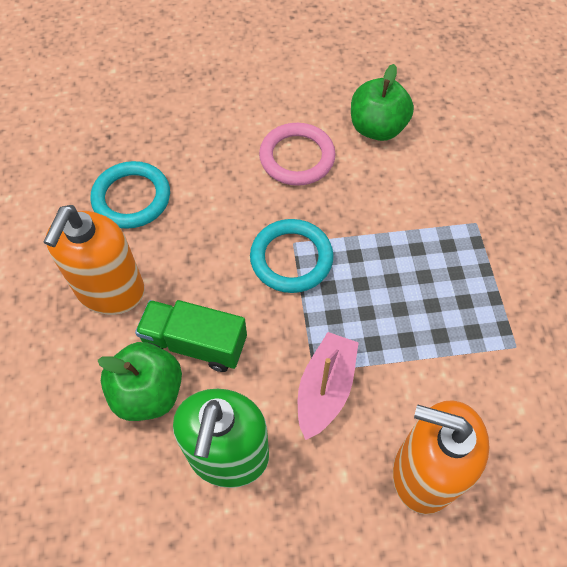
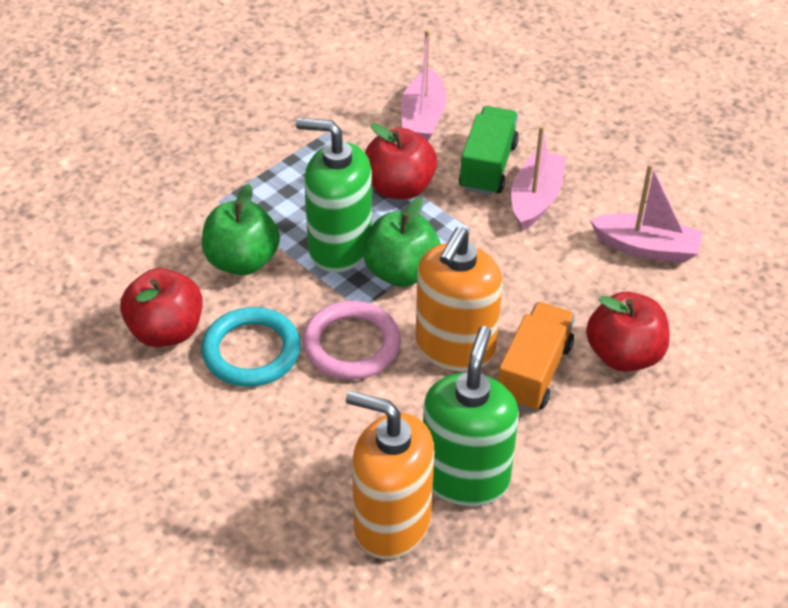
green soap dispenser: 1 -> 2
orange truck: 0 -> 1
pink boat: 1 -> 3
red apple: 0 -> 3
turquoise ring: 2 -> 1

